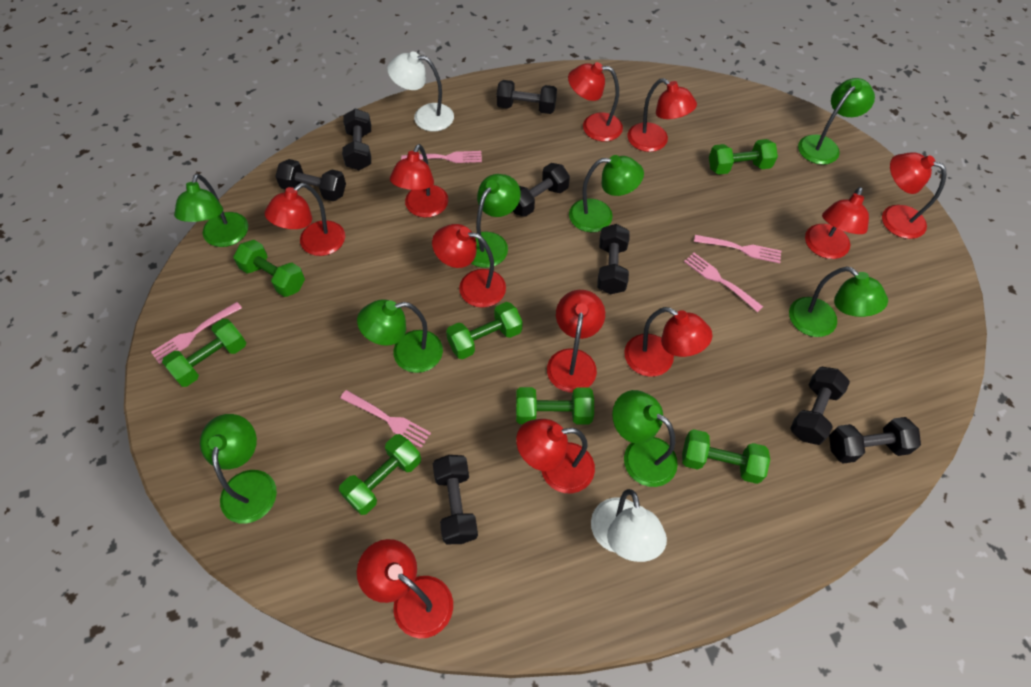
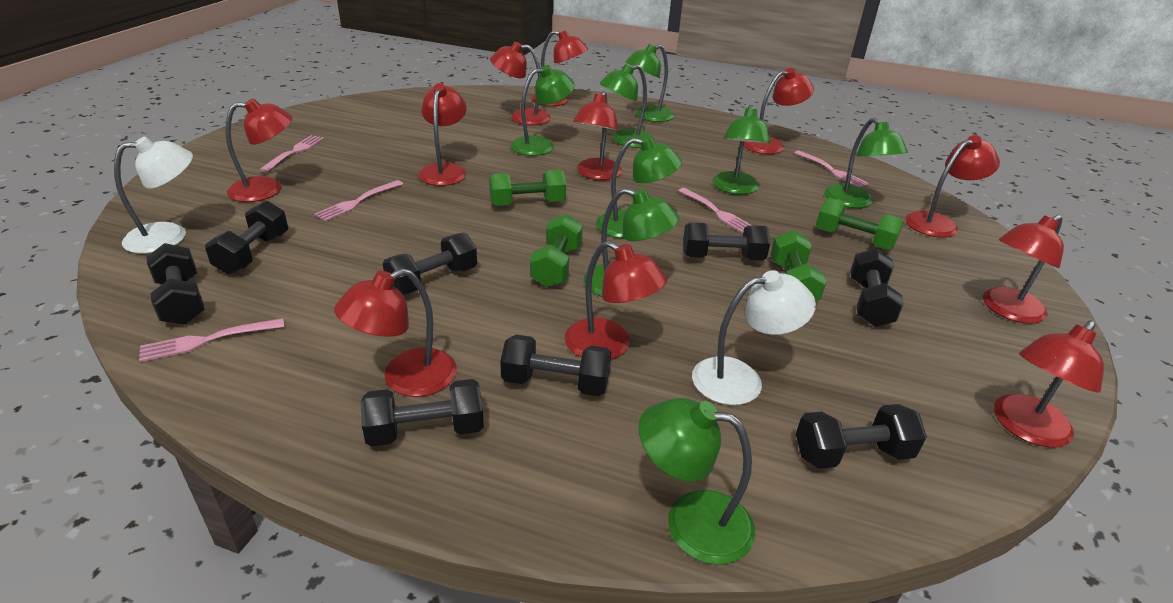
green dumbbell: 7 -> 4

